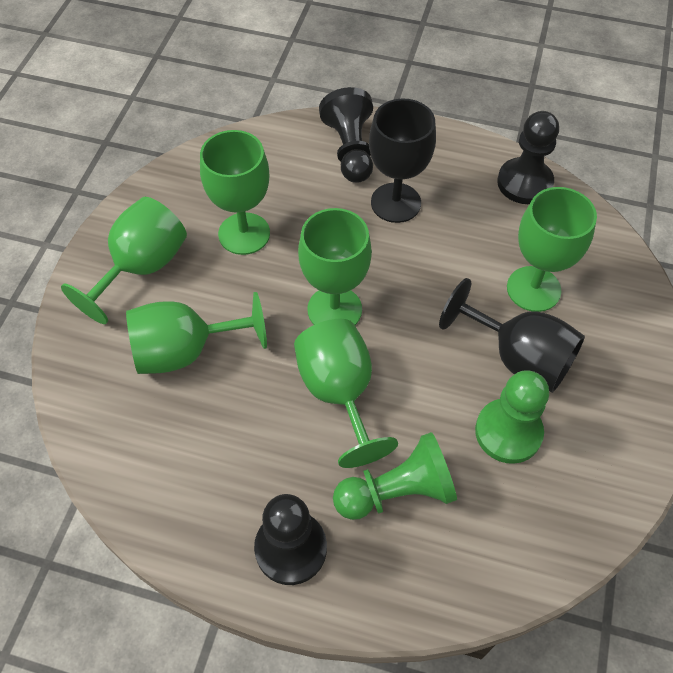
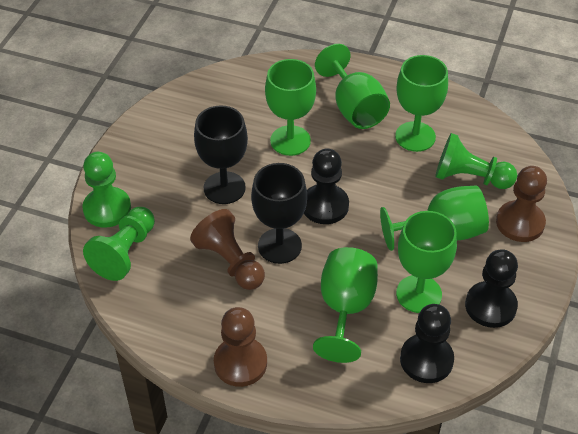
brown pawn: 0 -> 3
green pawn: 2 -> 3

